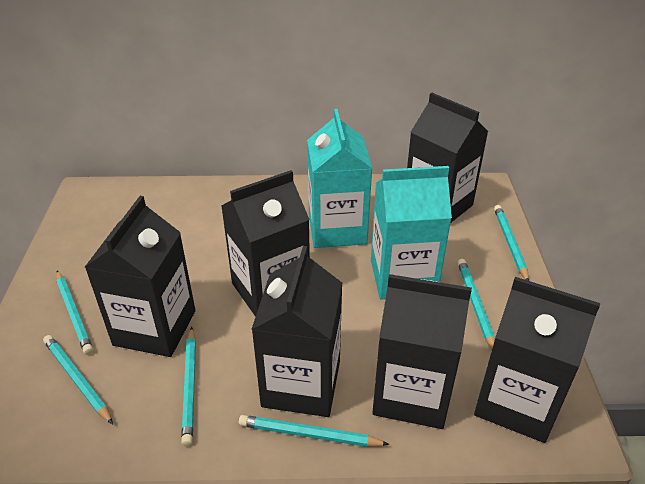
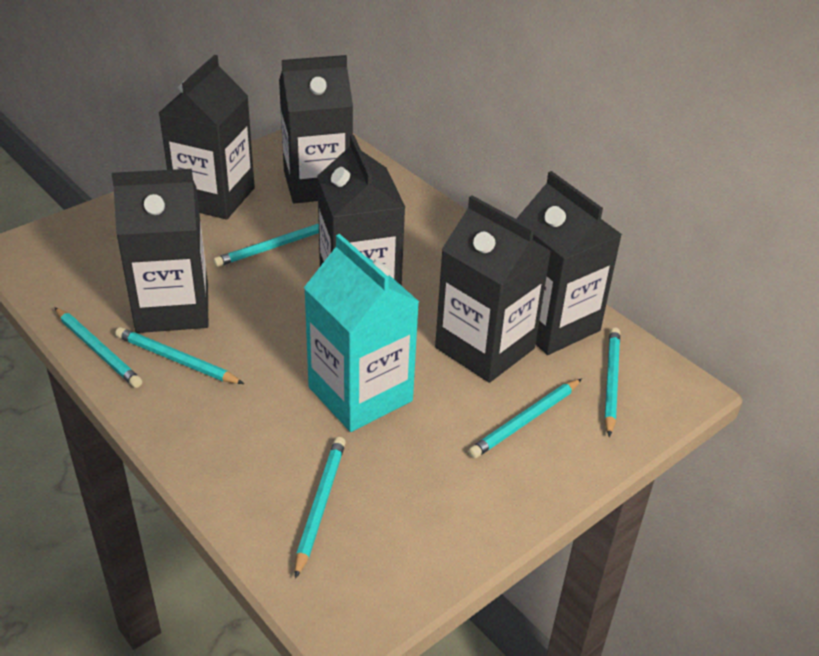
turquoise carton: 2 -> 1

